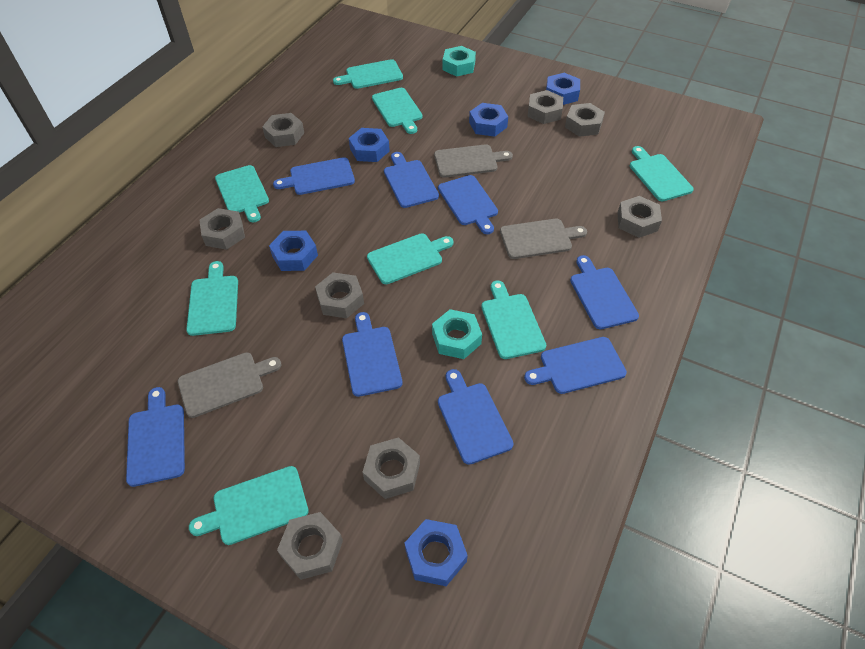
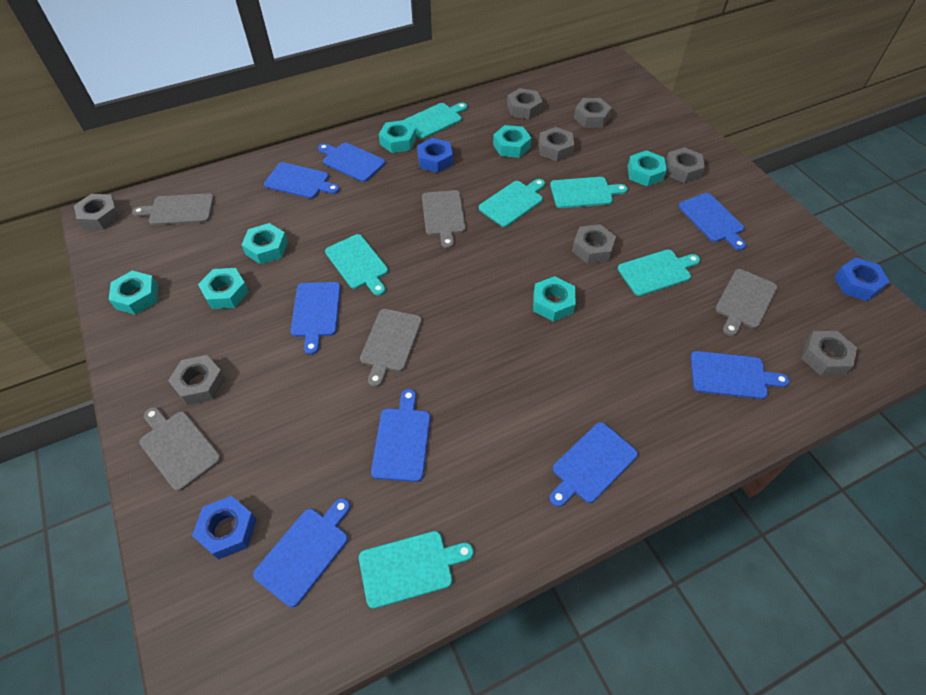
blue nut: 5 -> 3
grey cutting board: 3 -> 5
turquoise cutting board: 8 -> 6
turquoise nut: 2 -> 7

